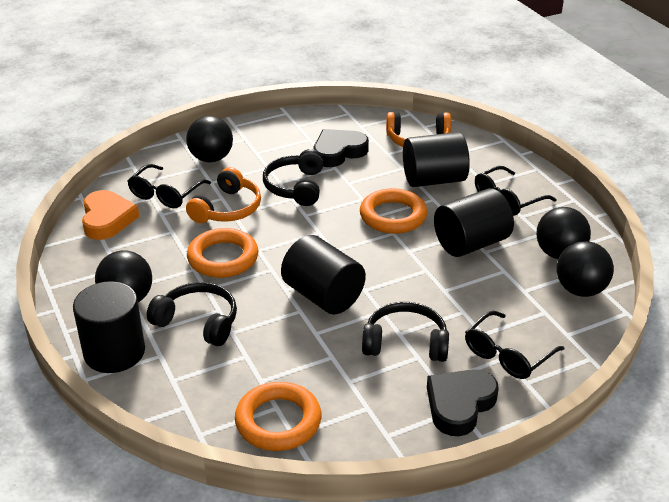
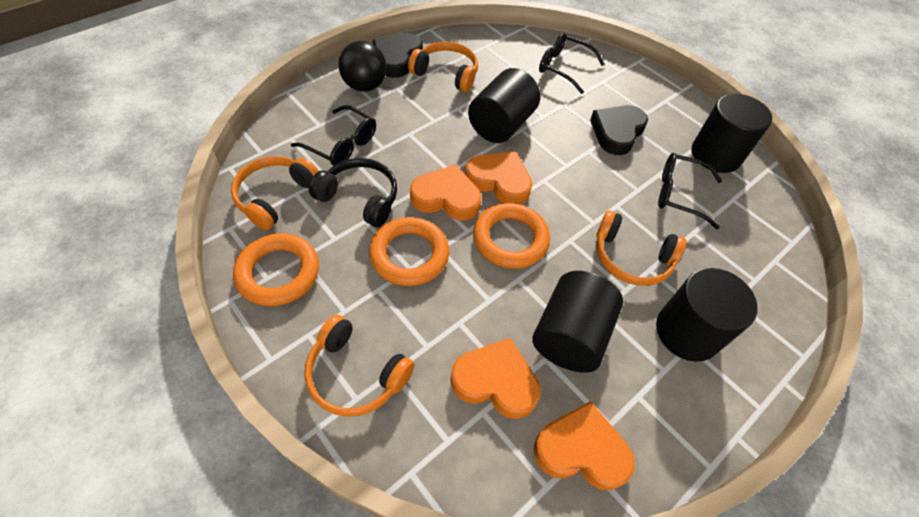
black ball: 4 -> 1
black headphones: 3 -> 1
orange headphones: 2 -> 4
orange heart: 1 -> 4

